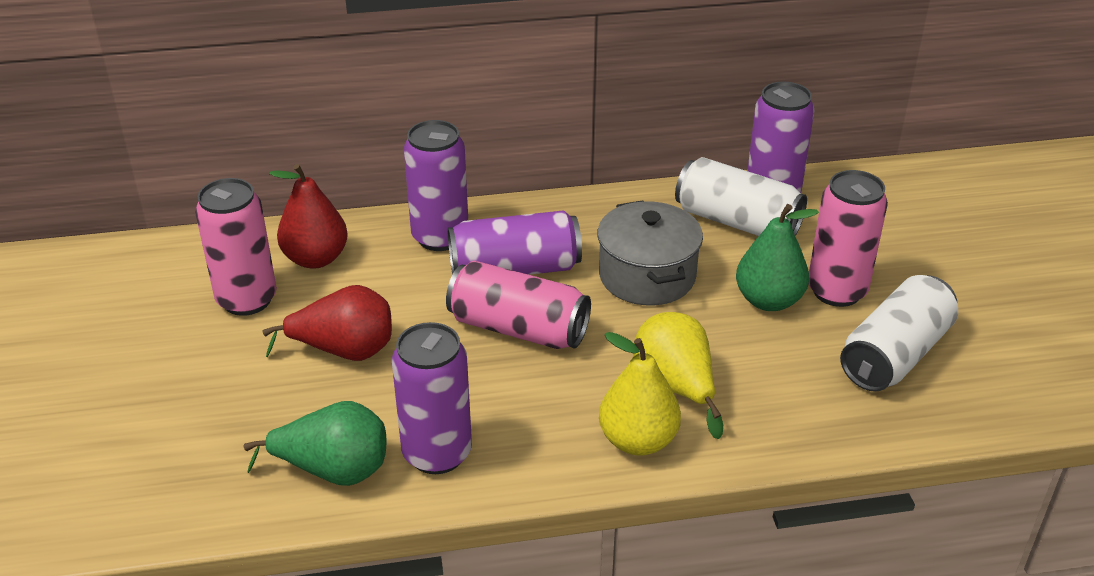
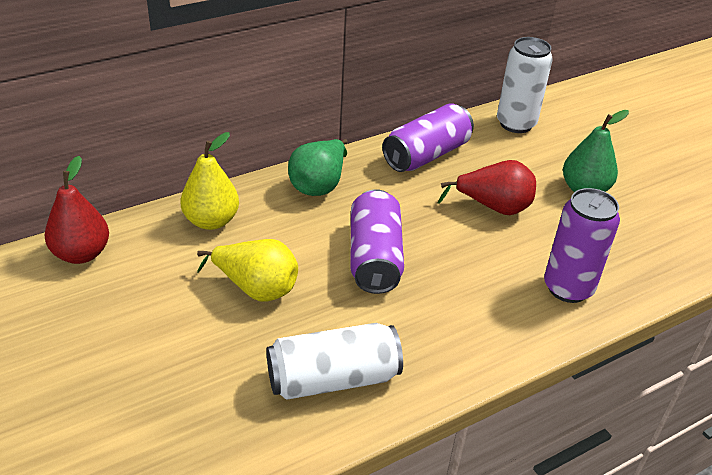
grey pot: 1 -> 0
pink can: 3 -> 0
purple can: 4 -> 3

